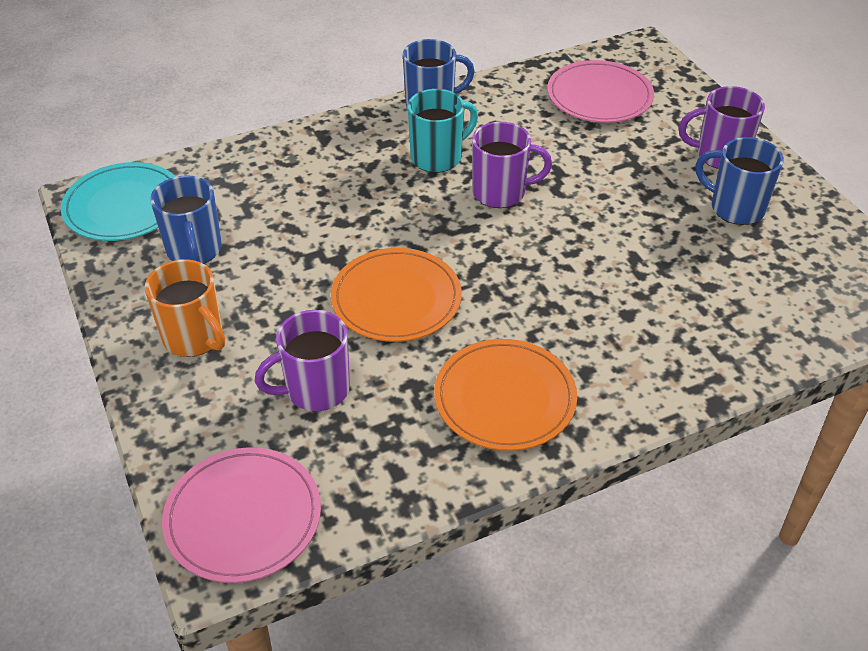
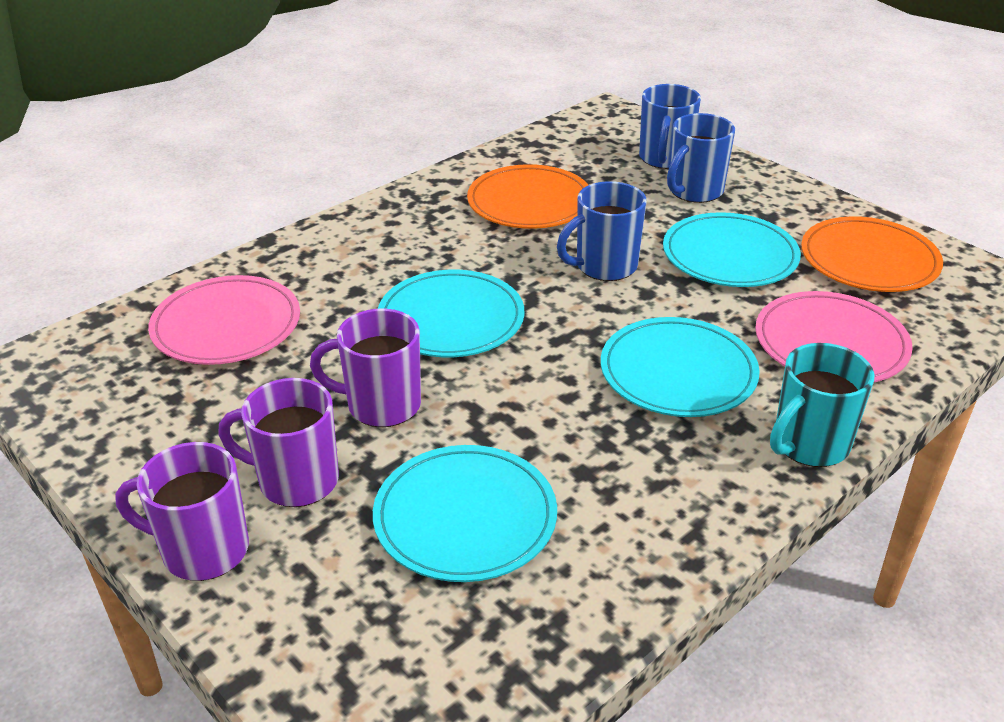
orange mug: 1 -> 0
turquoise plate: 1 -> 4

